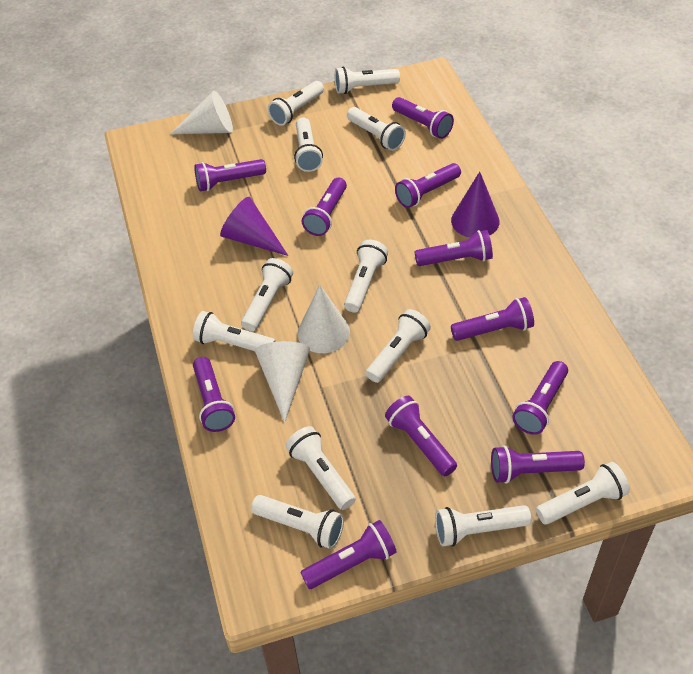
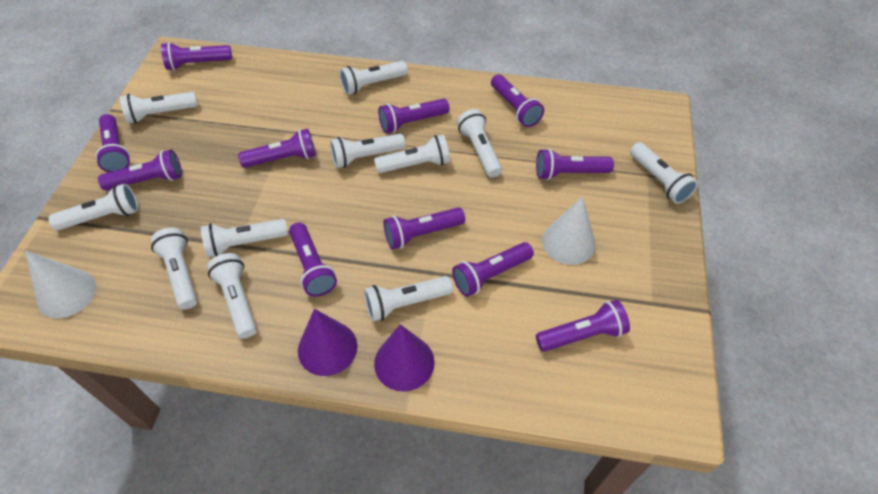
white cone: 3 -> 2
white flashlight: 12 -> 11

